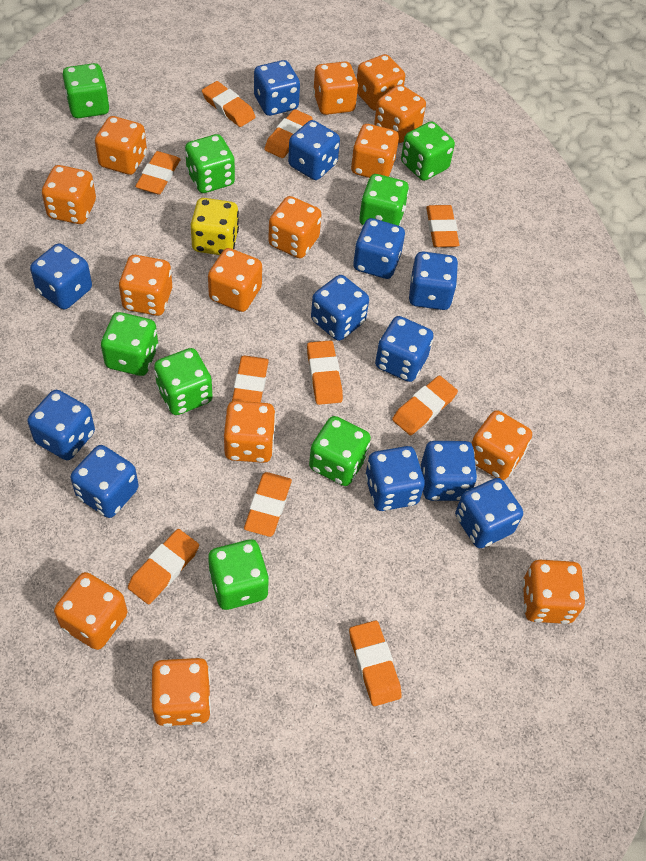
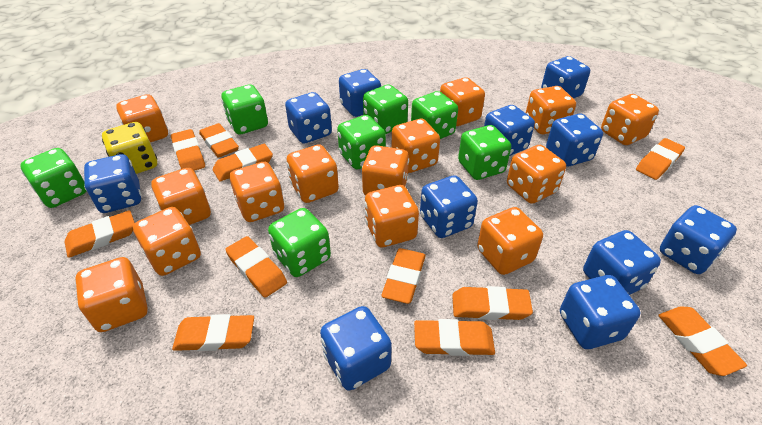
blue dice: 12 -> 11
green dice: 8 -> 7
orange eraser: 10 -> 11

